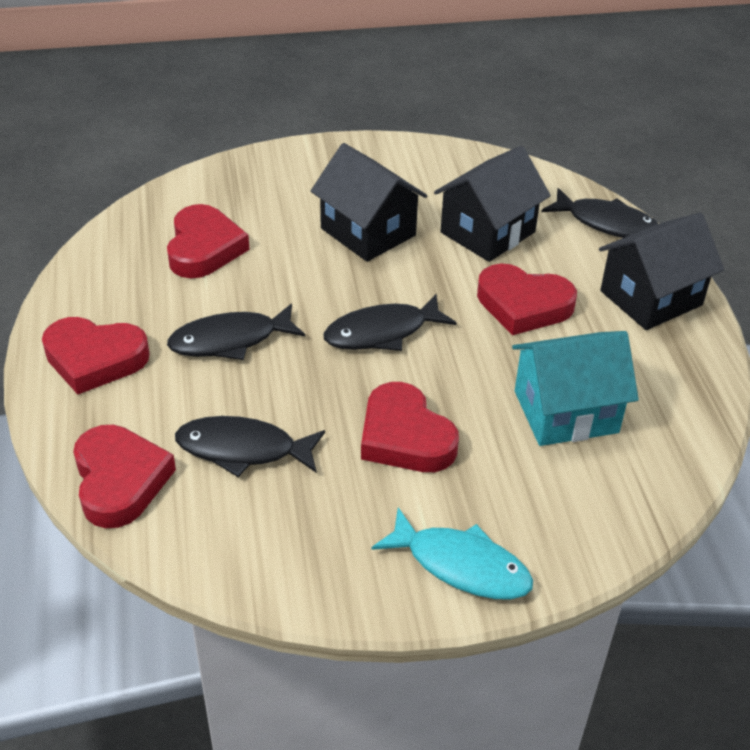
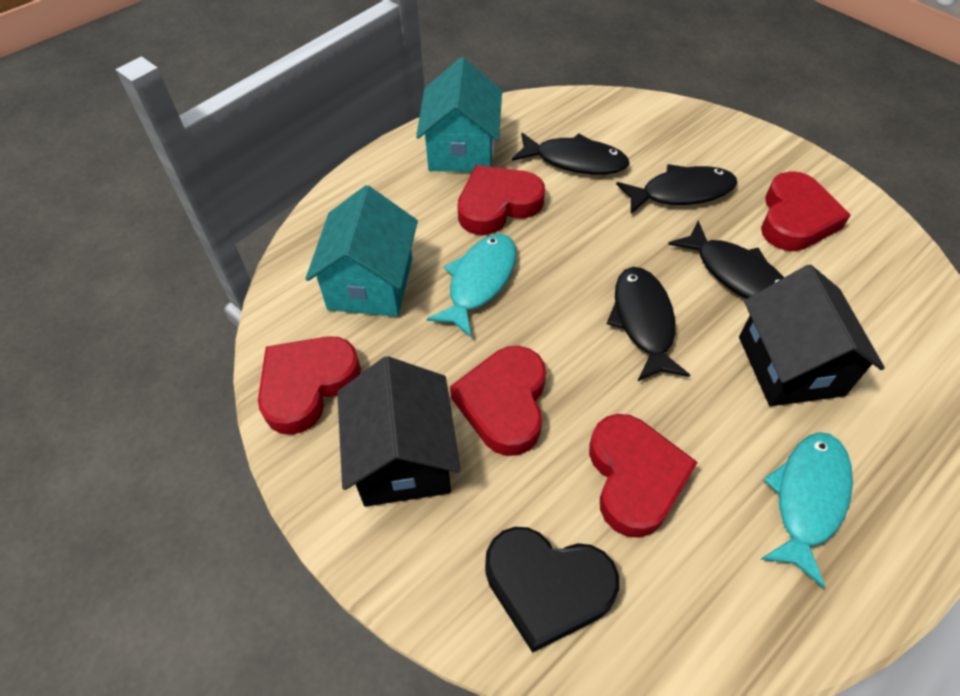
black heart: 0 -> 1
black house: 3 -> 2
turquoise fish: 1 -> 2
turquoise house: 1 -> 2

